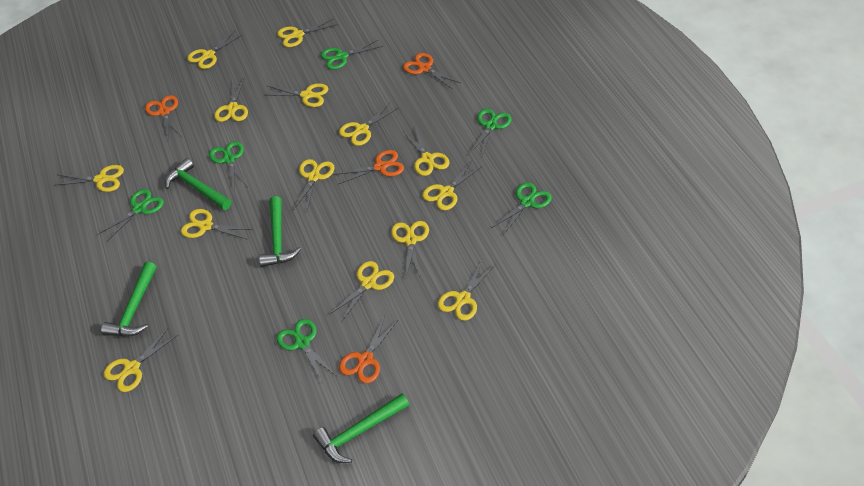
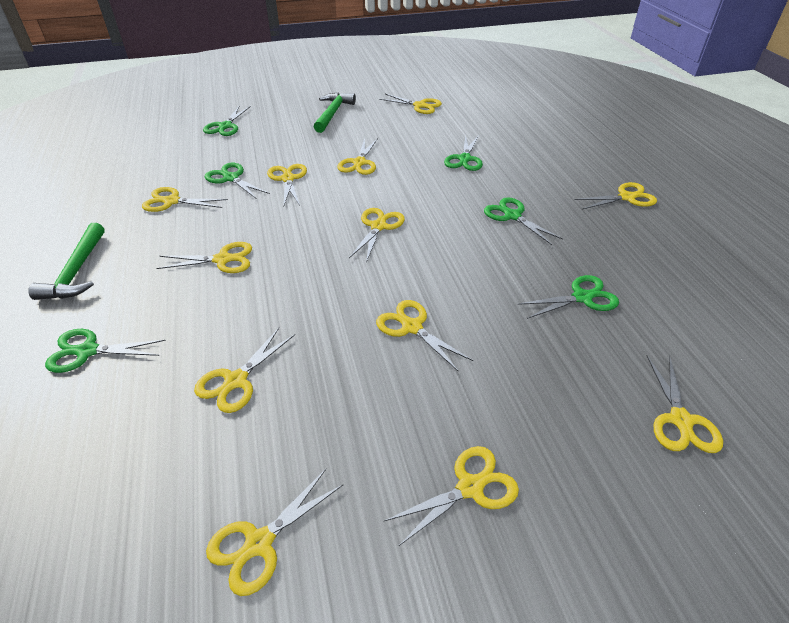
green hammer: 4 -> 2
orange scissors: 4 -> 0
yellow scissors: 14 -> 12

